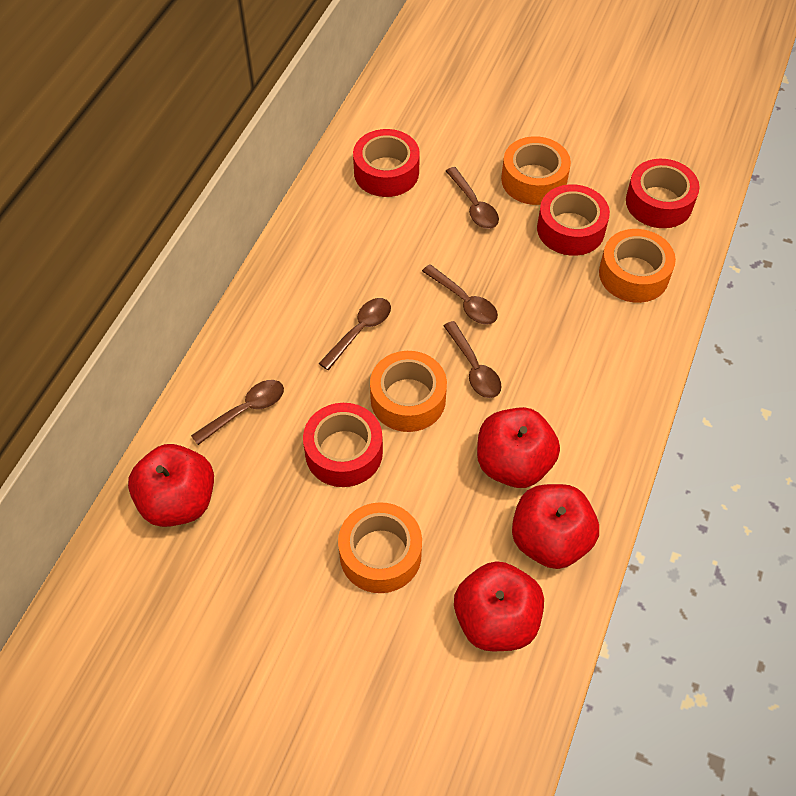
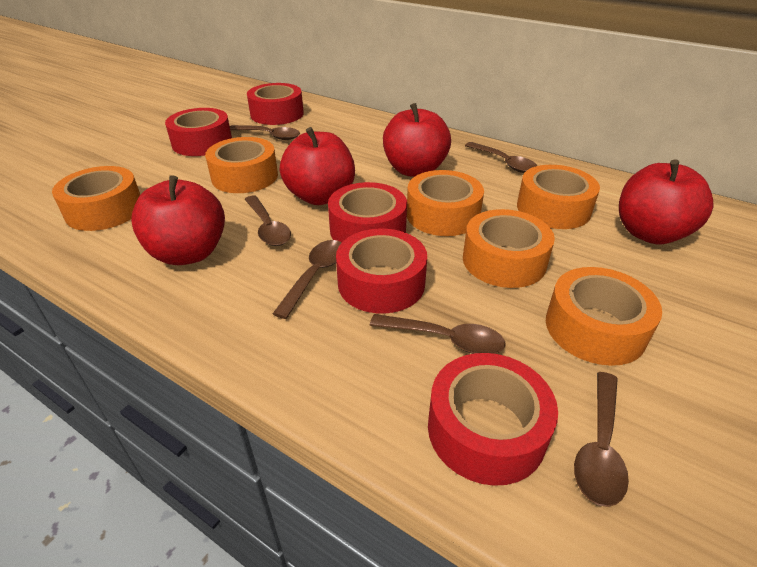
brown spoon: 5 -> 6
orange tape: 4 -> 6
red tape: 4 -> 5

